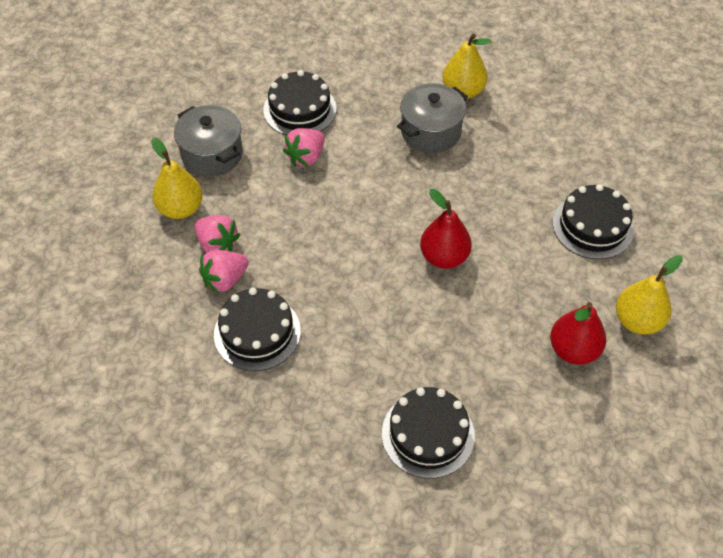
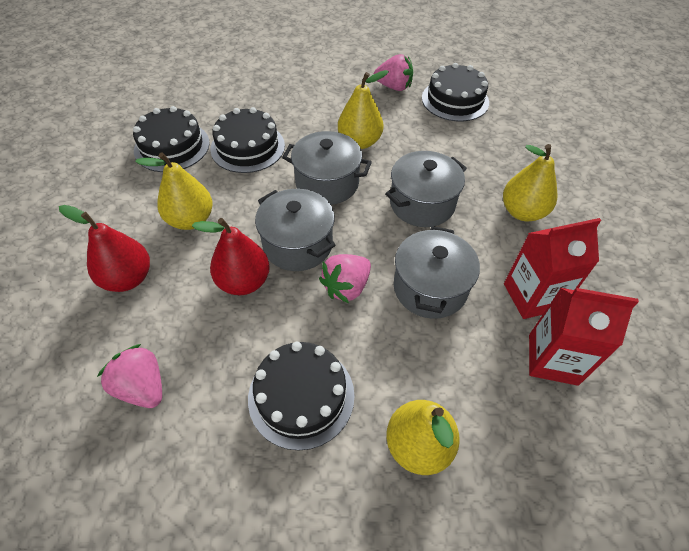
grey pot: 2 -> 4
red carton: 0 -> 2
yellow pear: 3 -> 4

